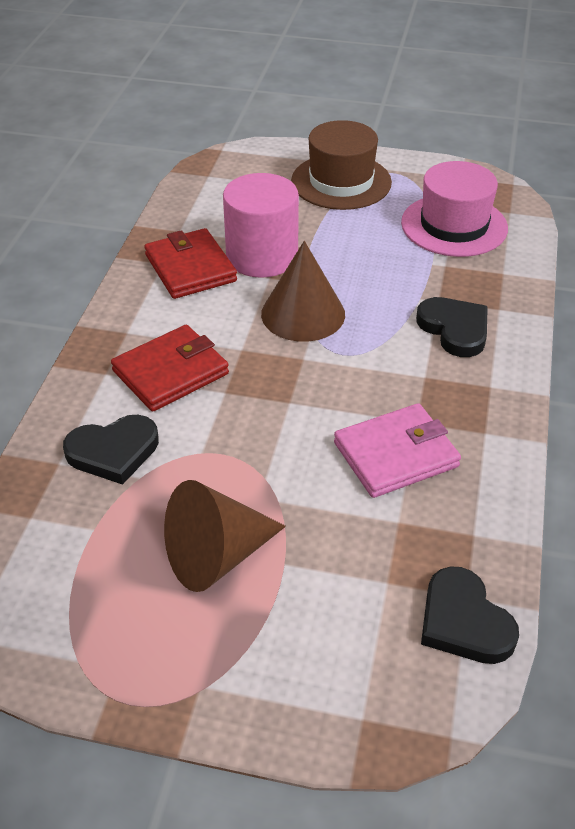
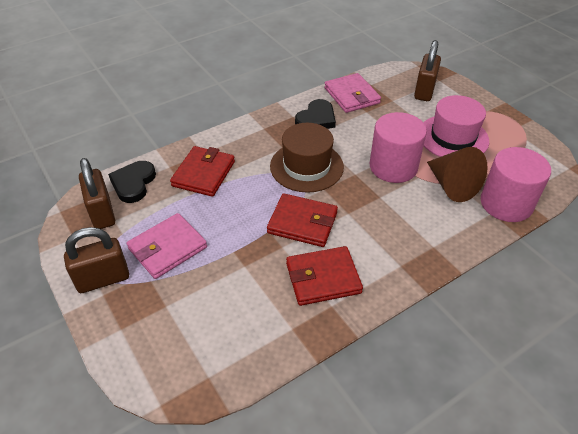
black heart: 3 -> 2
brown cone: 2 -> 1
brown padlock: 0 -> 3
pink cylinder: 1 -> 2
pink wallet: 1 -> 2
red wallet: 2 -> 3

